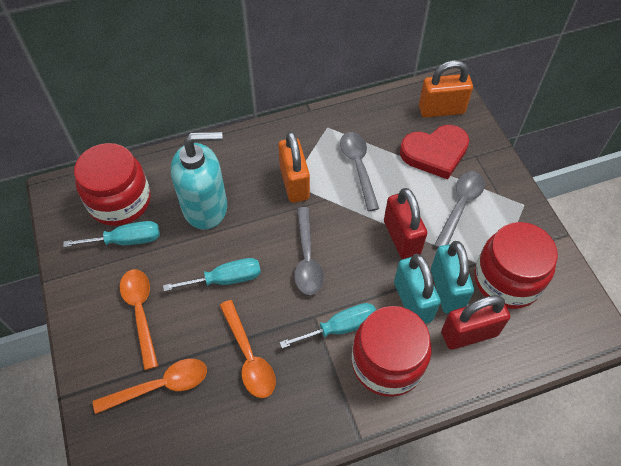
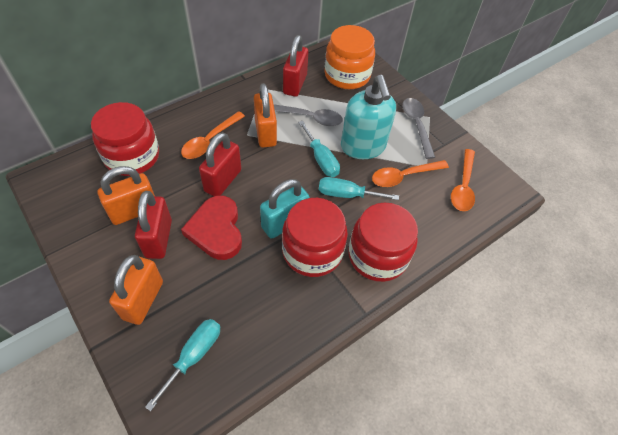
grey spoon: 3 -> 2
orange jar: 0 -> 1
orange padlock: 2 -> 3
red padlock: 2 -> 3
turquoise padlock: 2 -> 1

